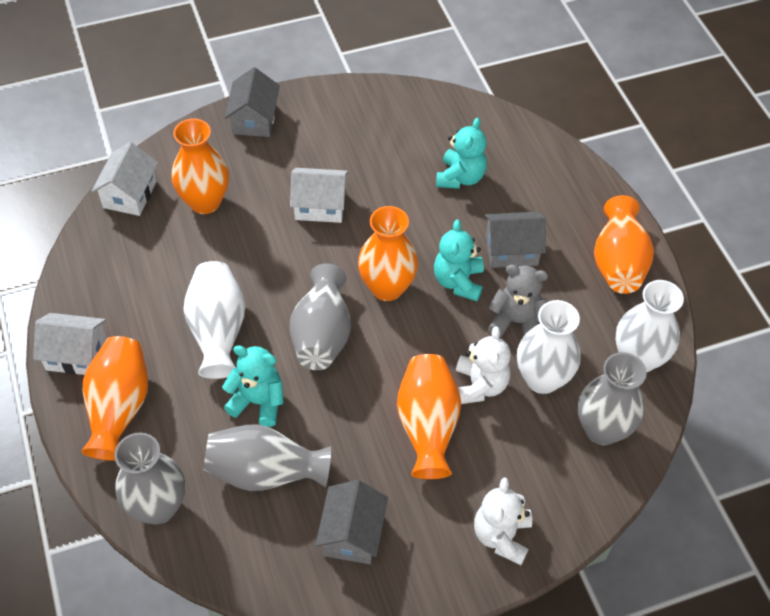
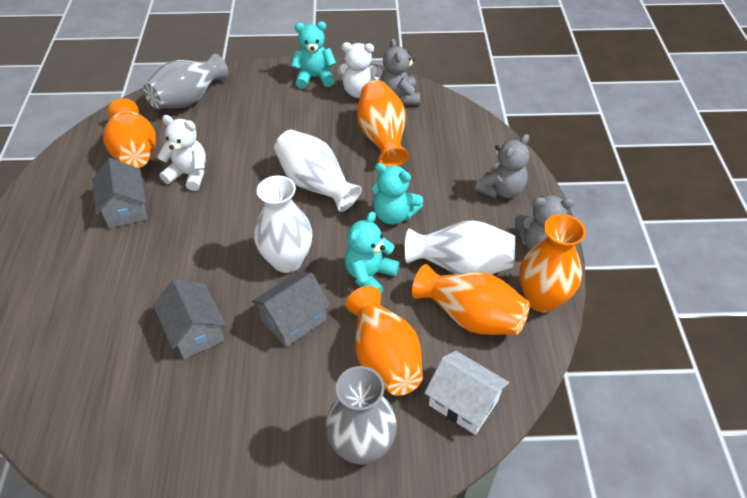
grey teddy bear: 1 -> 3
grey vase: 4 -> 2
white house: 3 -> 1

